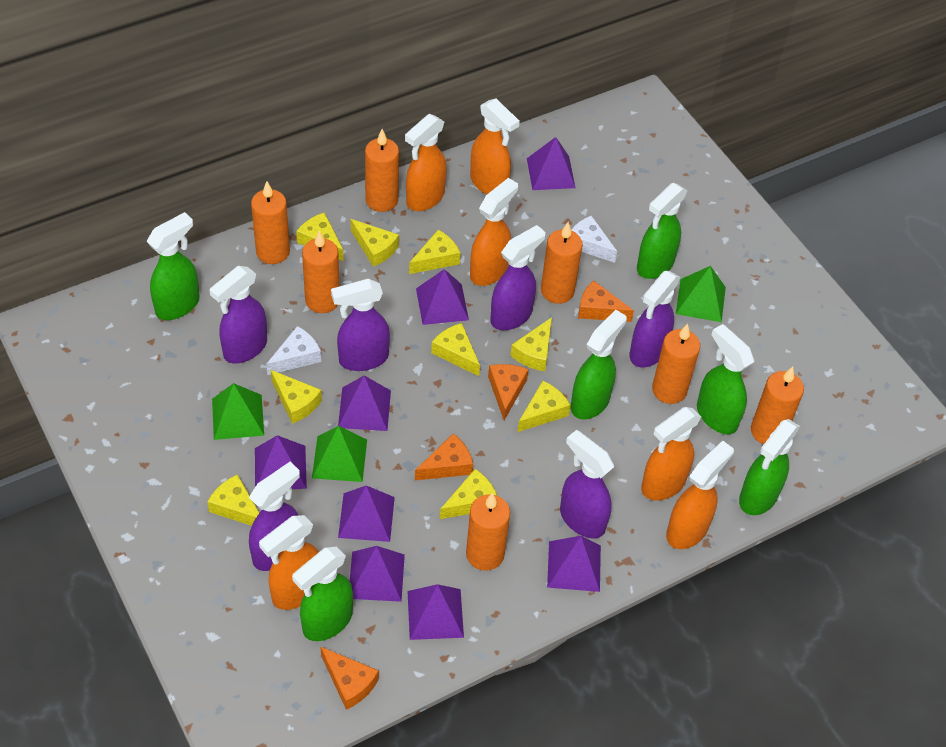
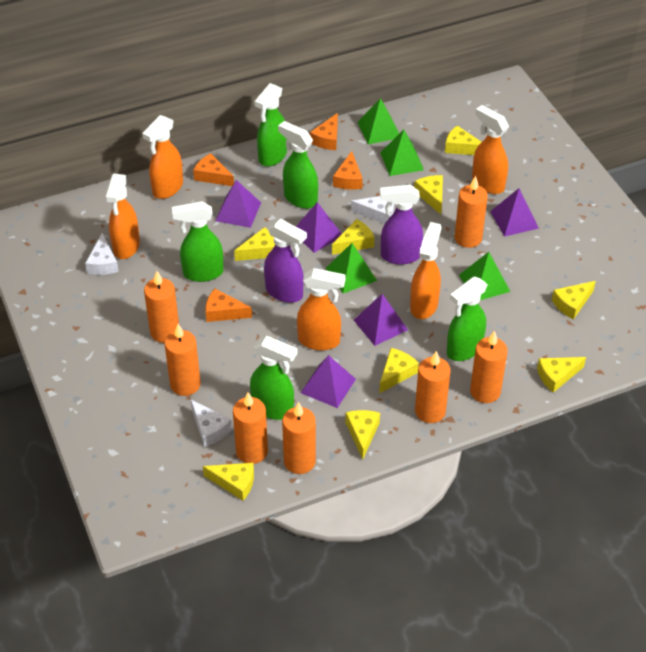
green pyramid: 3 -> 4
green spray bottle: 6 -> 5
orange spray bottle: 6 -> 5
purple pyramid: 8 -> 5
purple spray bottle: 6 -> 2
white cheese: 2 -> 3

